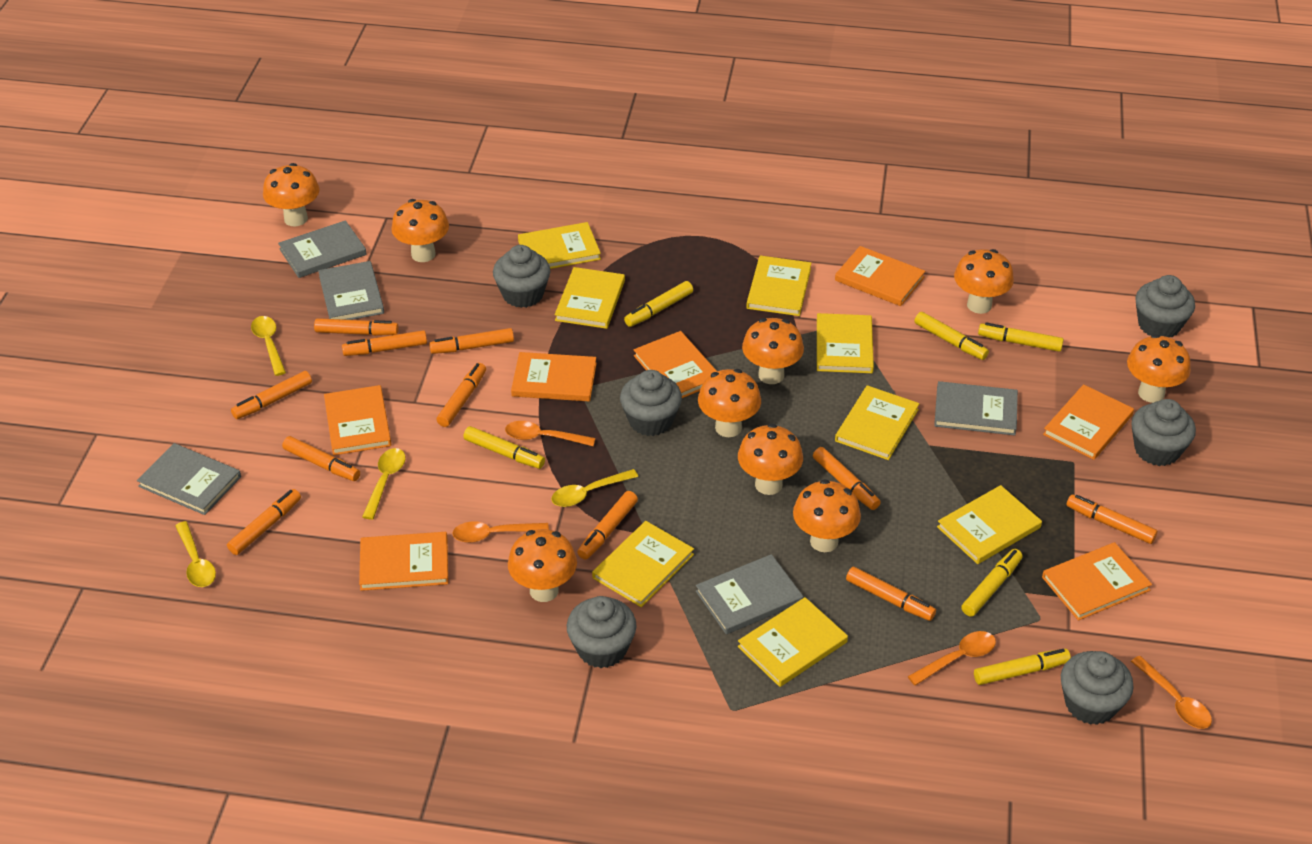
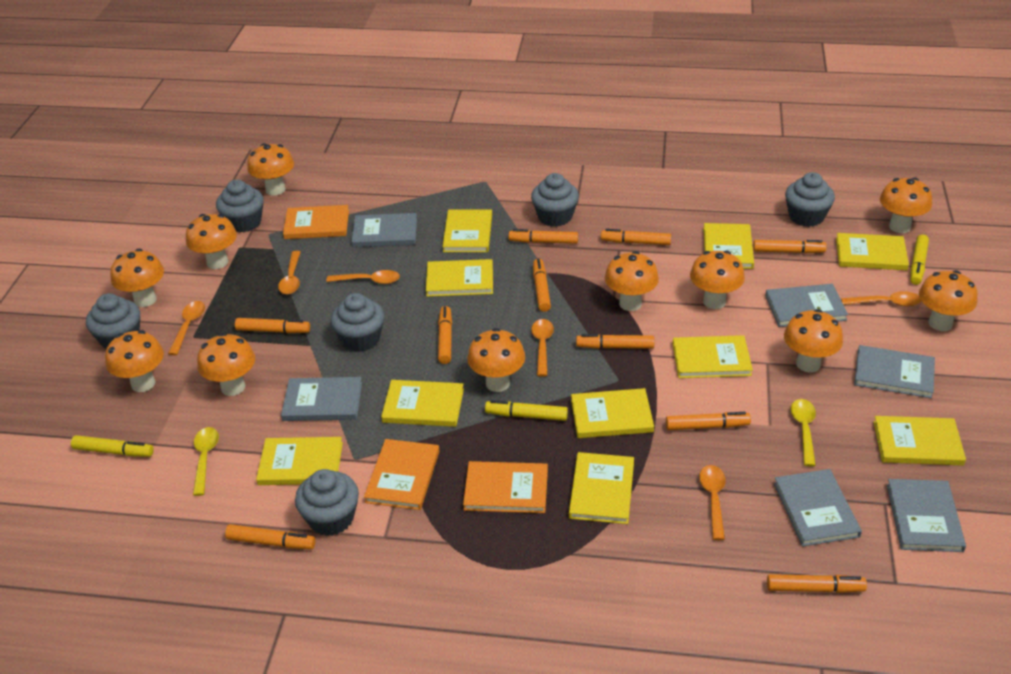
grey book: 5 -> 6
orange book: 7 -> 3
orange marker: 11 -> 10
orange mushroom: 9 -> 11
orange spoon: 4 -> 6
yellow book: 8 -> 10
yellow marker: 6 -> 3
yellow spoon: 4 -> 2

